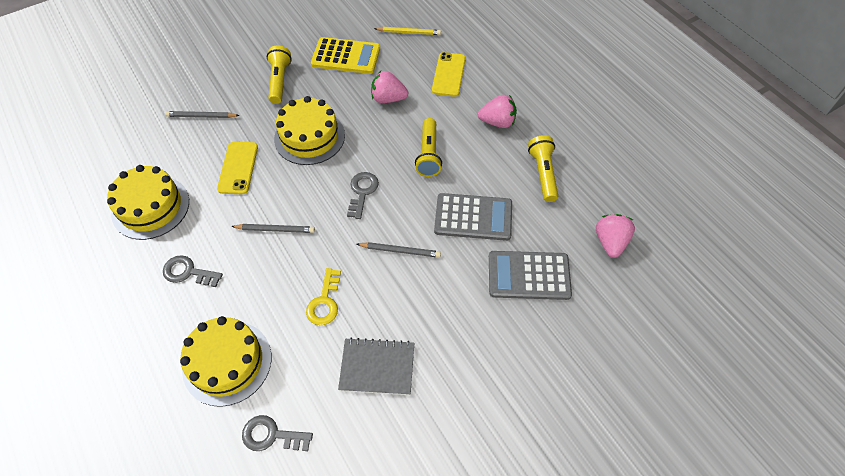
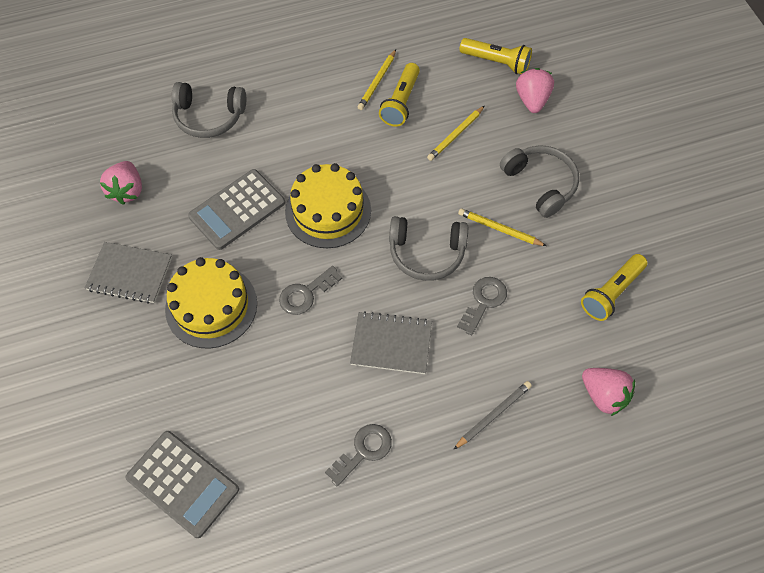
grey headphones: 0 -> 3
grey notebook: 1 -> 2
grey pencil: 3 -> 1
yellow cake: 3 -> 2
yellow calculator: 1 -> 0
yellow key: 1 -> 0
yellow pencil: 1 -> 3
yellow phone: 2 -> 0

